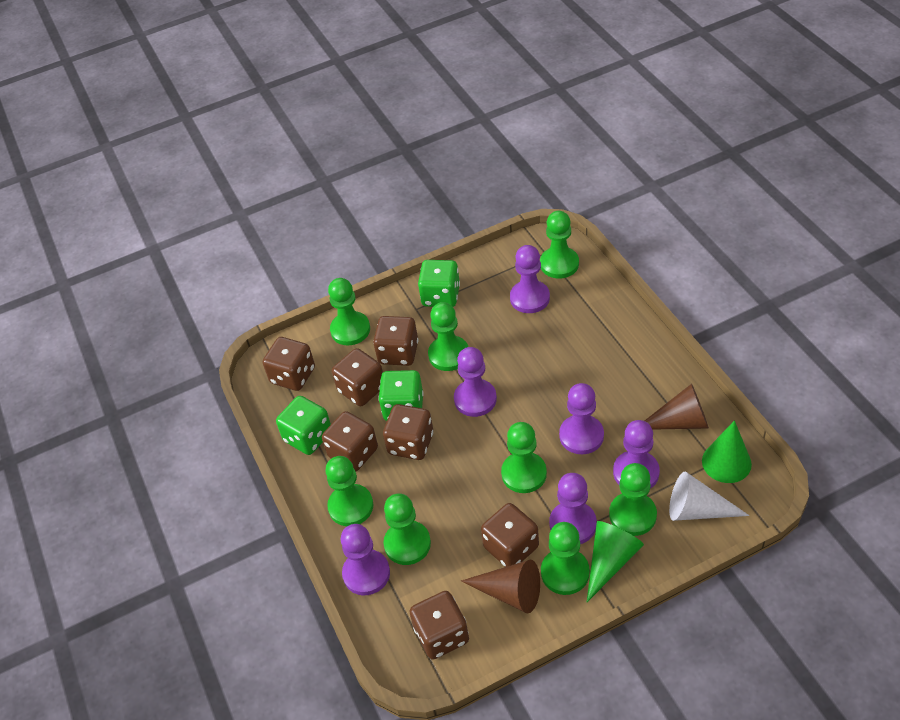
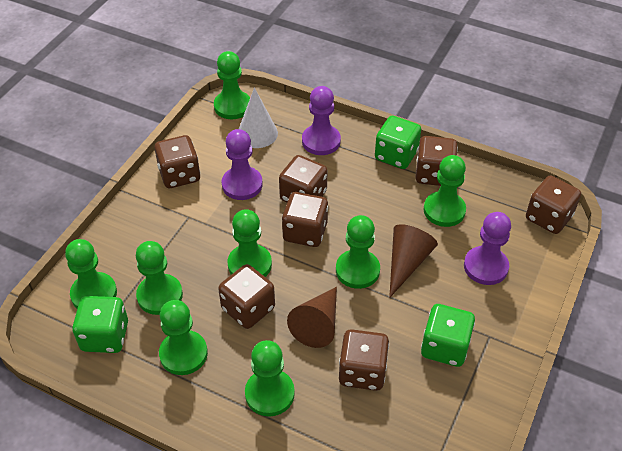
green cone: 2 -> 0
purple pawn: 6 -> 3

